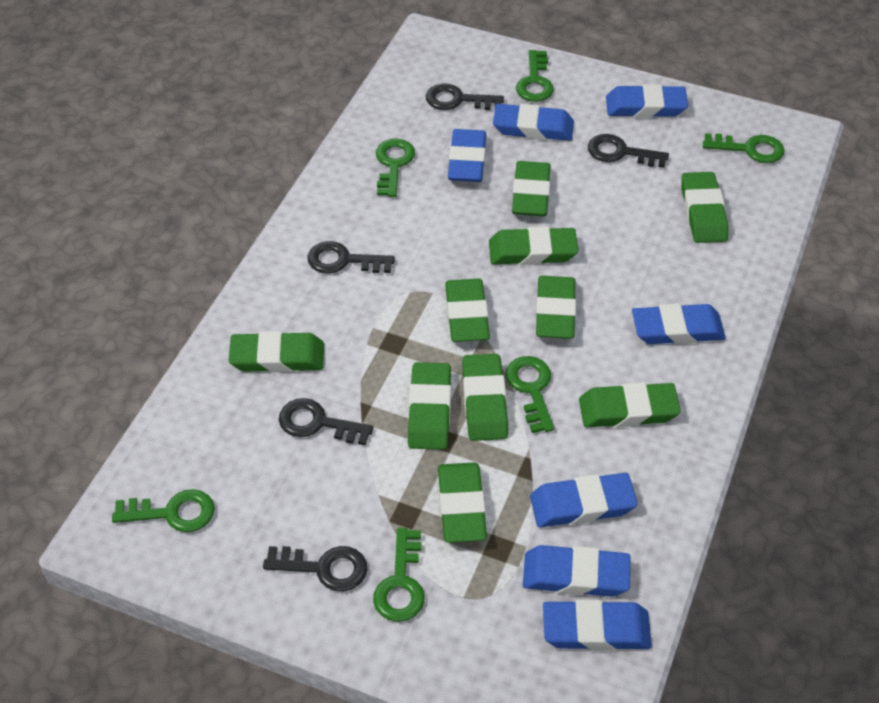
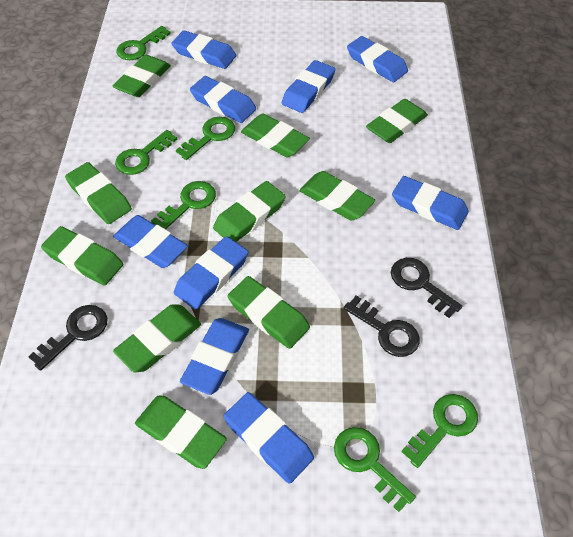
black key: 5 -> 3
blue eraser: 7 -> 9

